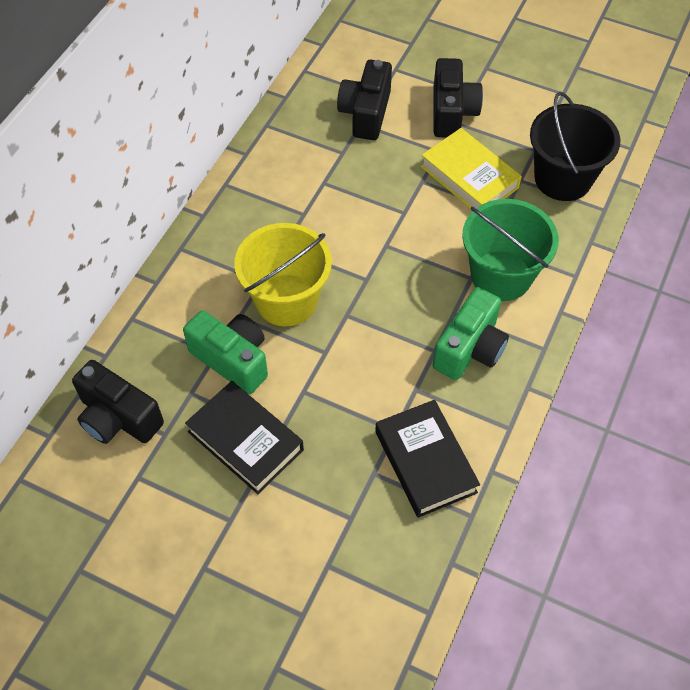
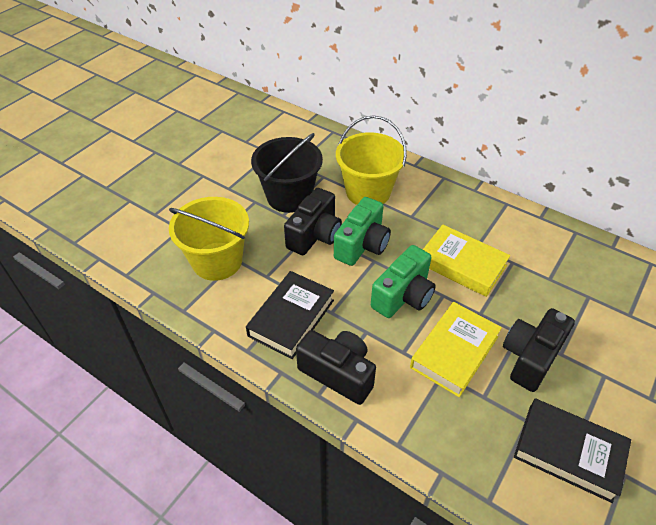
green bucket: 1 -> 0
yellow book: 1 -> 2
yellow bucket: 1 -> 2

